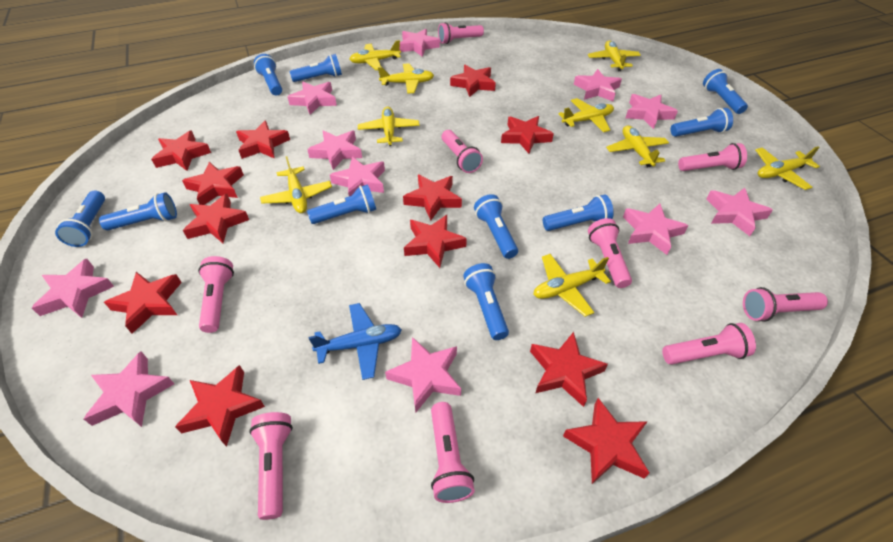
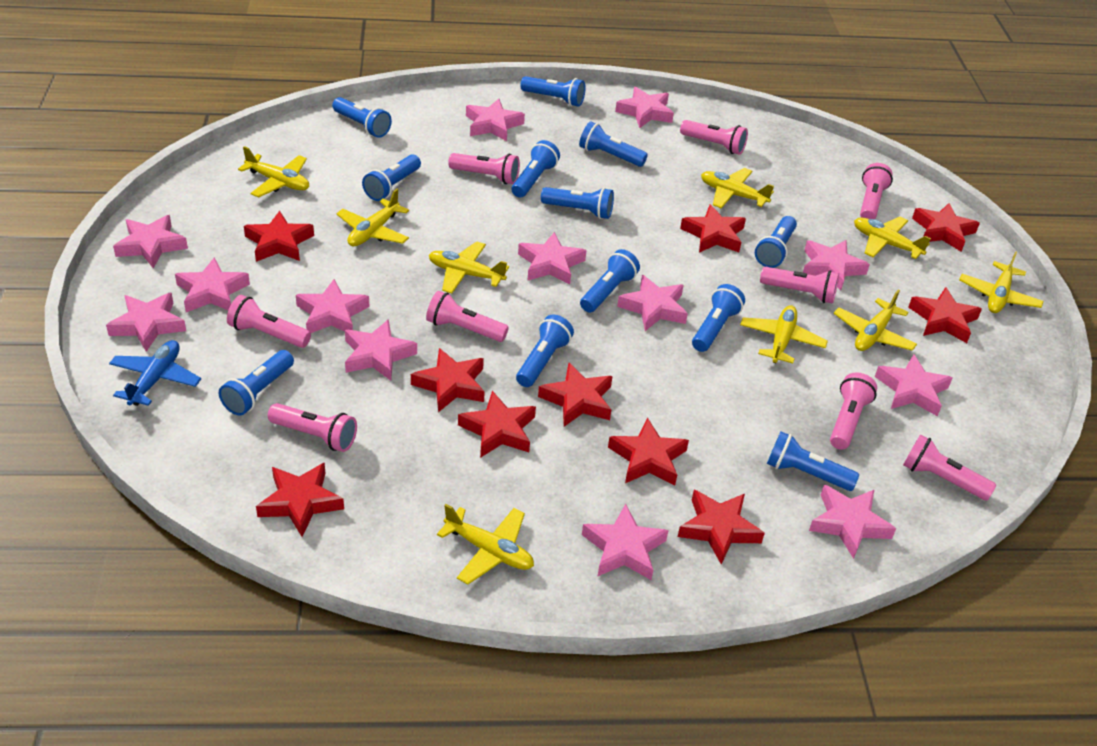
blue flashlight: 10 -> 12
pink star: 11 -> 13
red star: 12 -> 10

